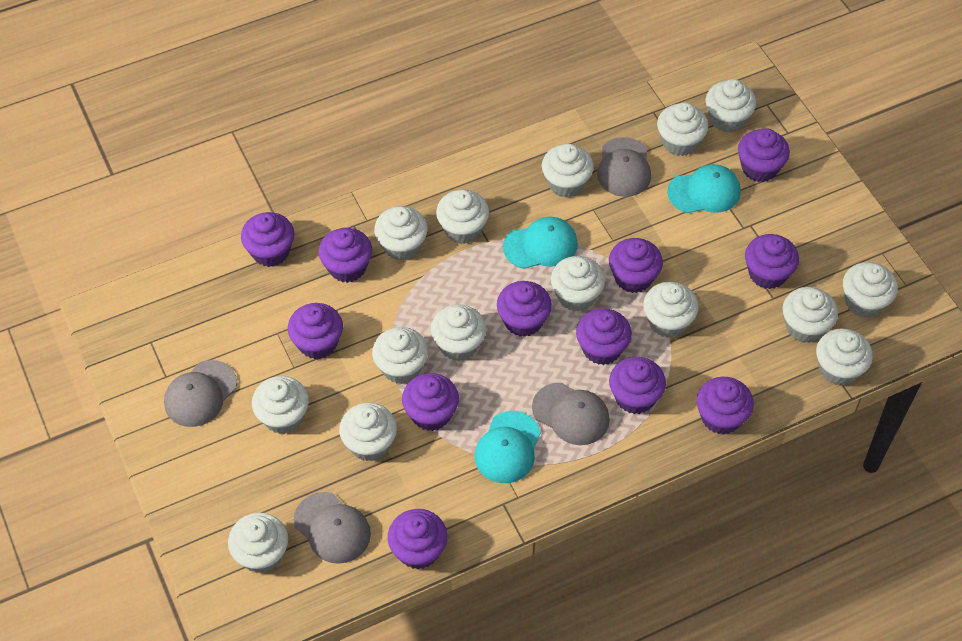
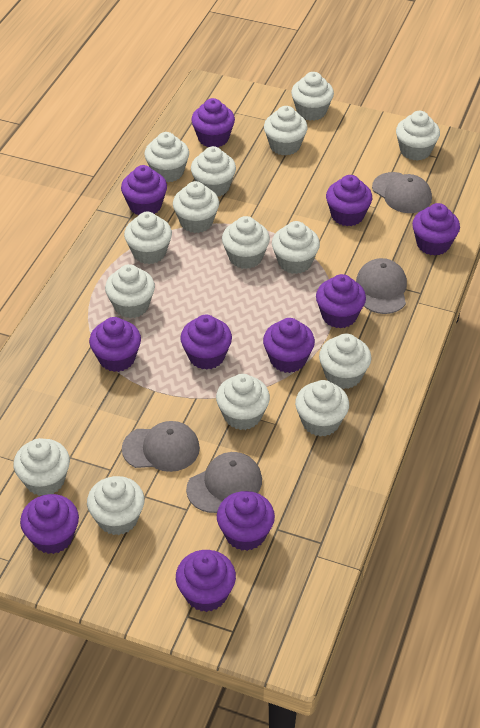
purple cupcake: 12 -> 11
turquoise cap: 3 -> 0

